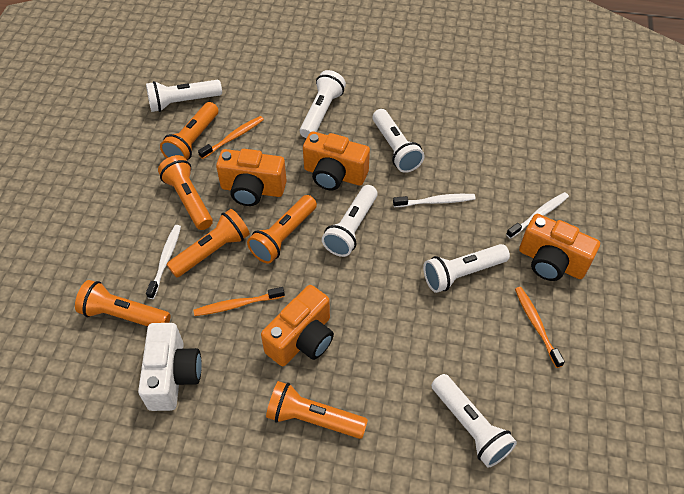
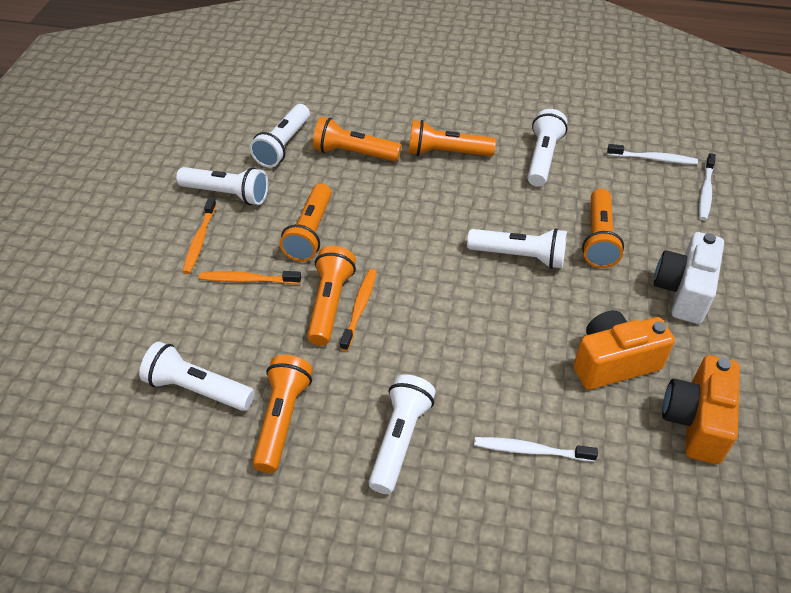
orange camera: 4 -> 2

